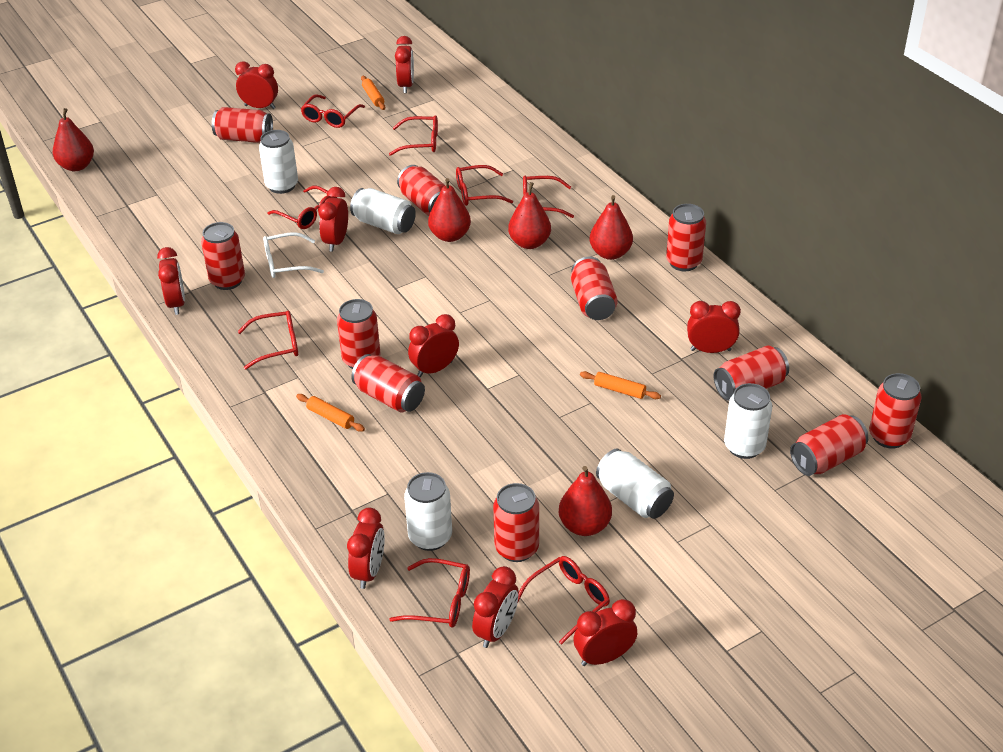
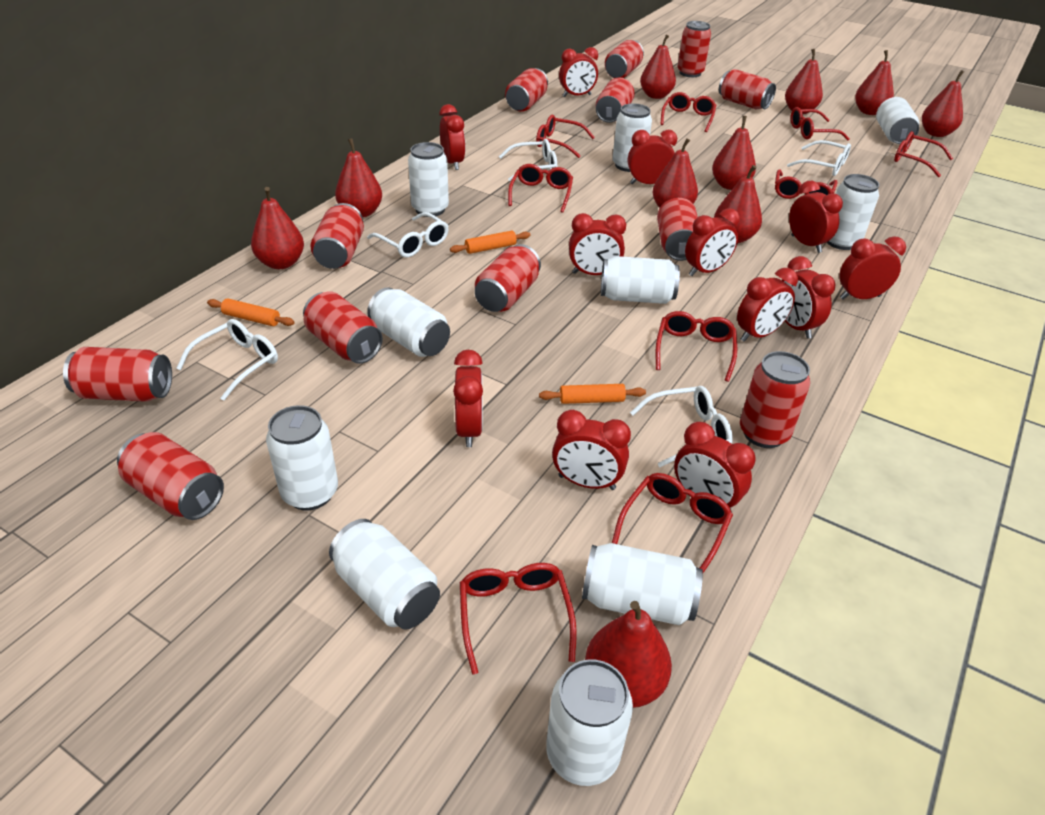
red can: 11 -> 12
red clock: 9 -> 12
red glasses: 8 -> 9
red pear: 5 -> 10
white can: 5 -> 10
white glasses: 1 -> 5

